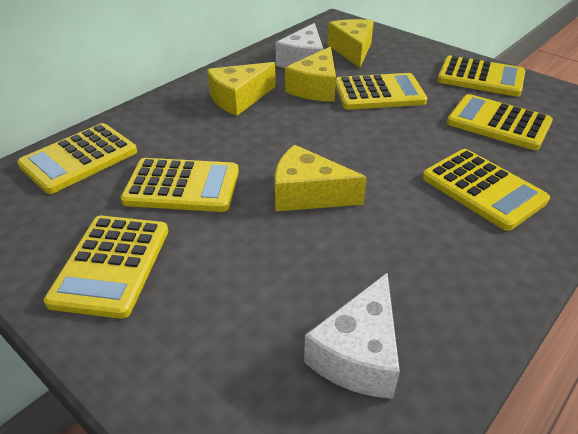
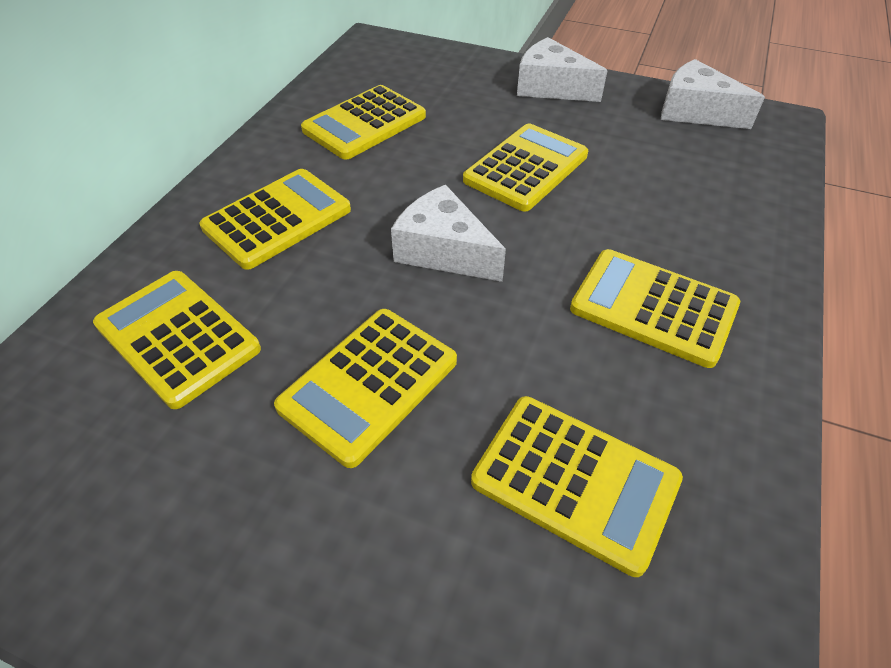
white cheese: 2 -> 3
yellow cheese: 4 -> 0

